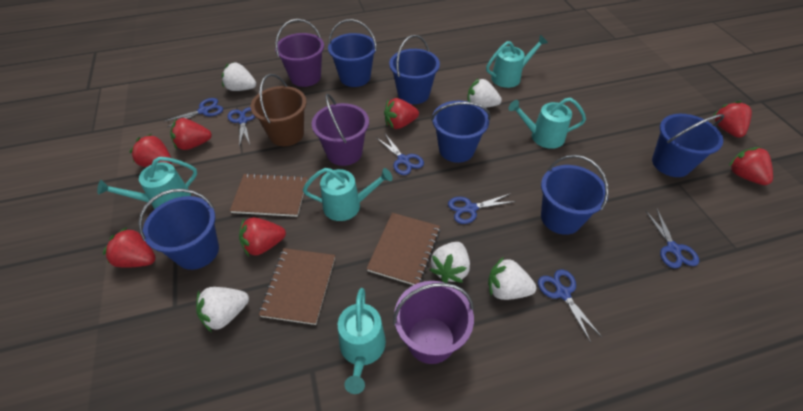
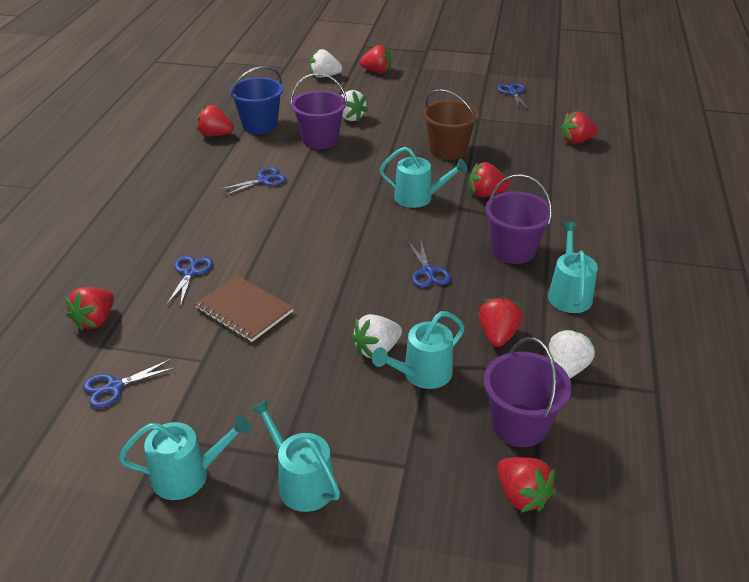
blue bucket: 6 -> 1
blue scissors: 6 -> 5
brown notebook: 3 -> 1
white strawberry: 5 -> 4

